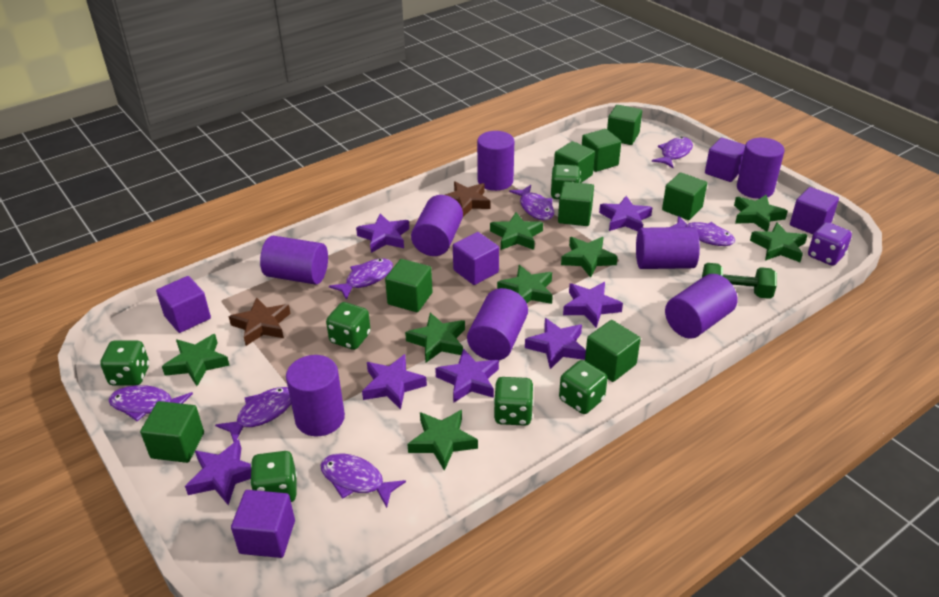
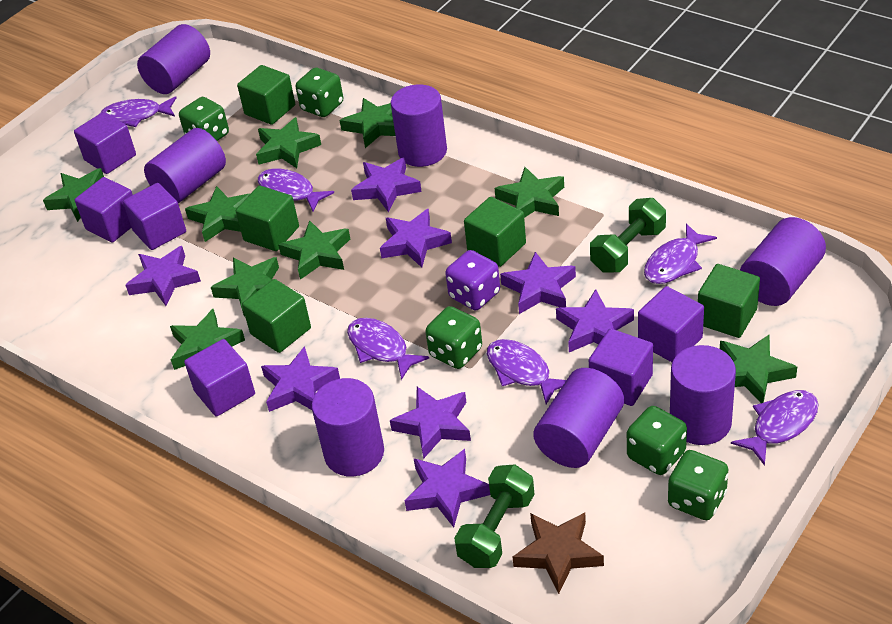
brown star: 2 -> 1
green cube: 8 -> 5
green dice: 6 -> 5
green dumbbell: 1 -> 2
green star: 8 -> 9
purple cube: 5 -> 6
purple cylinder: 8 -> 7
purple fish: 7 -> 6
purple star: 7 -> 8

